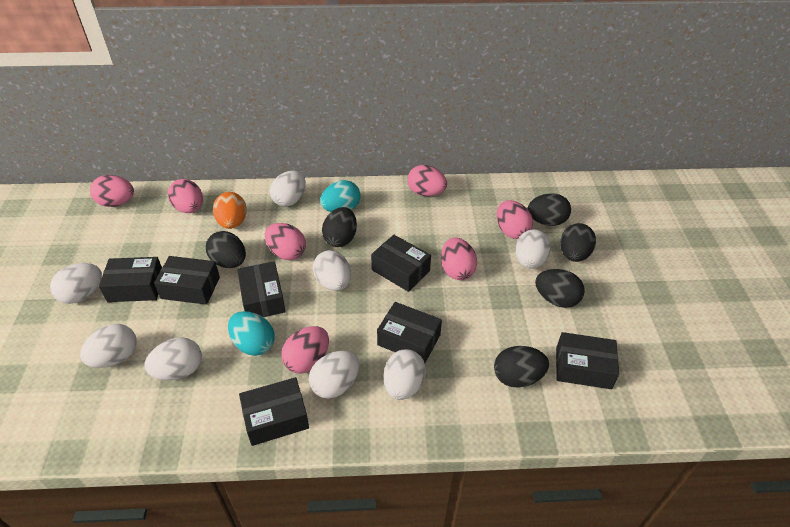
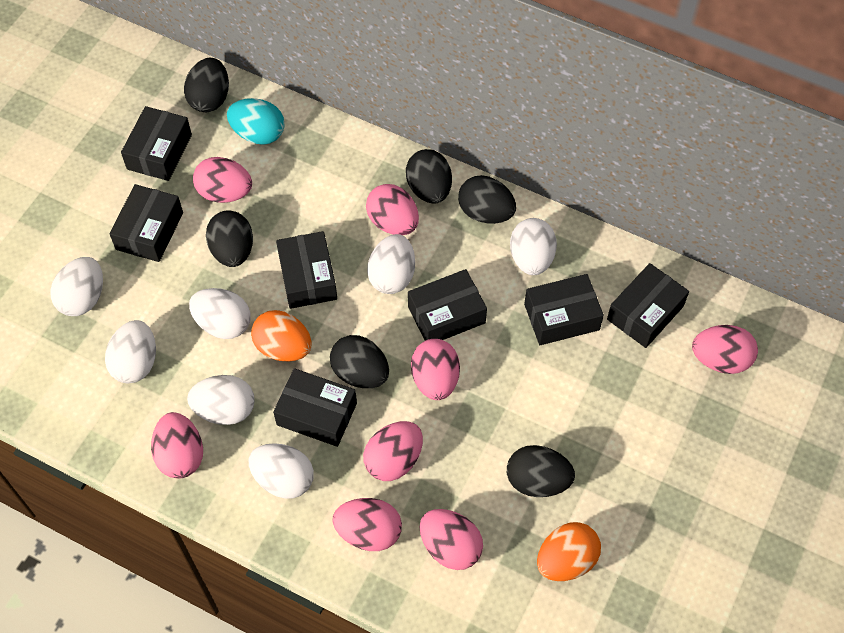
orange egg: 1 -> 2
pink egg: 7 -> 8
turquoise egg: 2 -> 1
white egg: 8 -> 7

